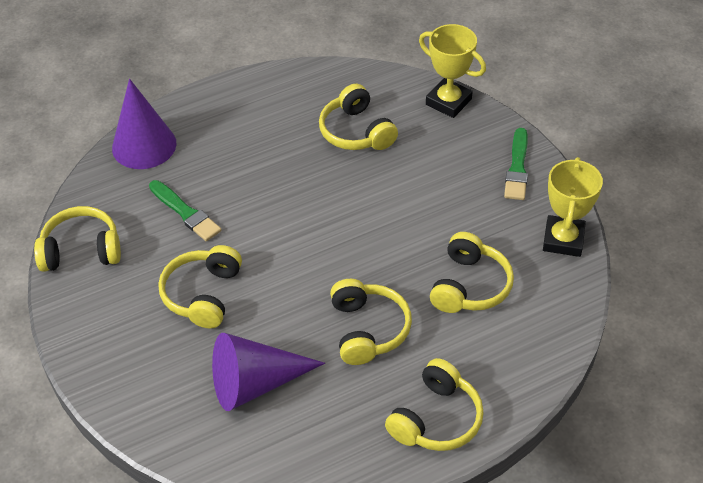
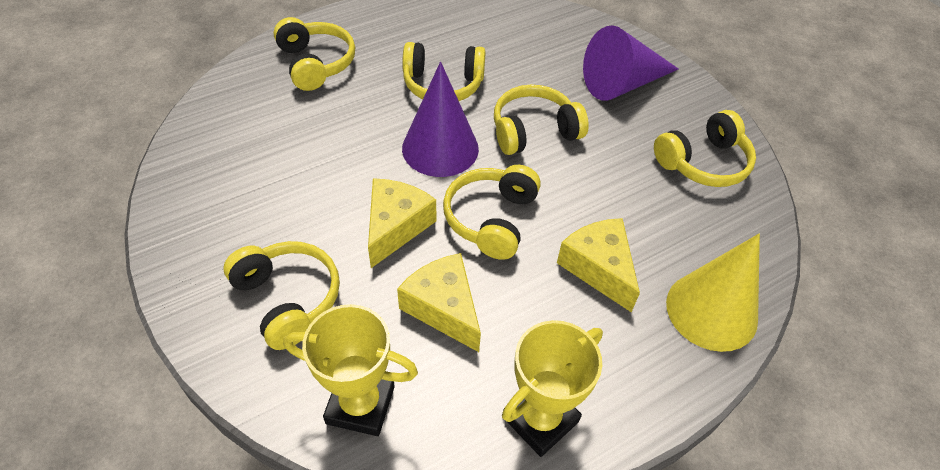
green brush: 2 -> 0
yellow cheese: 0 -> 3
yellow cone: 0 -> 1

